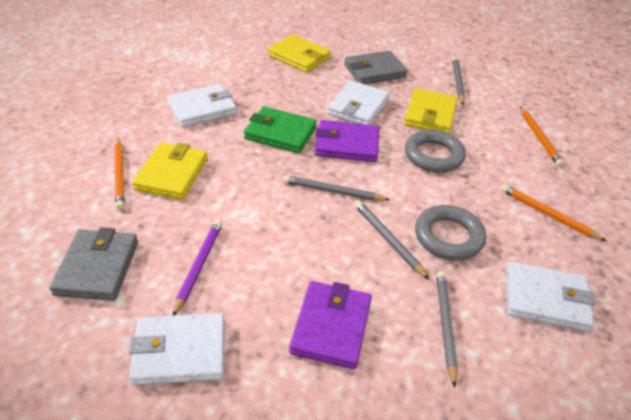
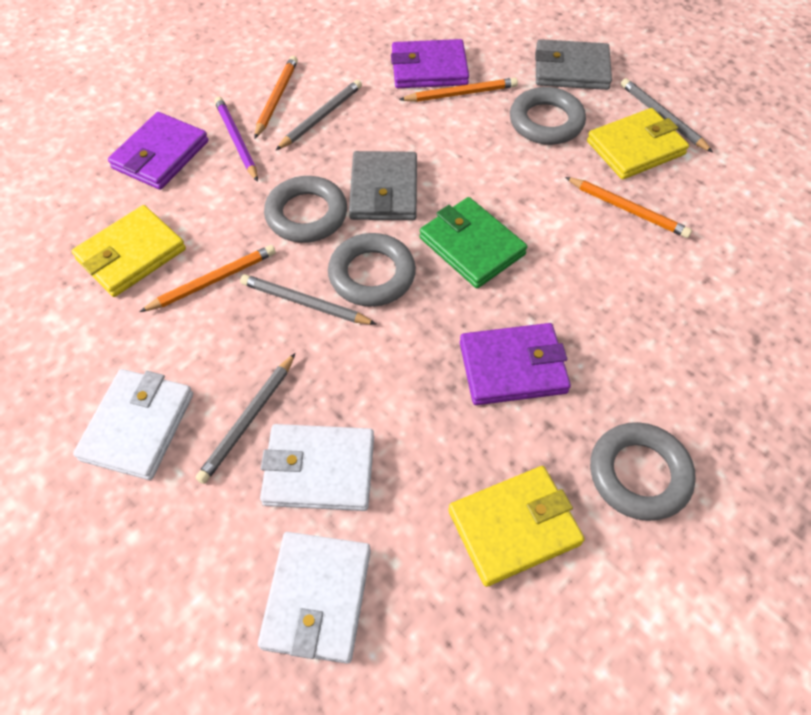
grey ring: 2 -> 4
orange pencil: 3 -> 4
purple wallet: 2 -> 3
white wallet: 4 -> 3

